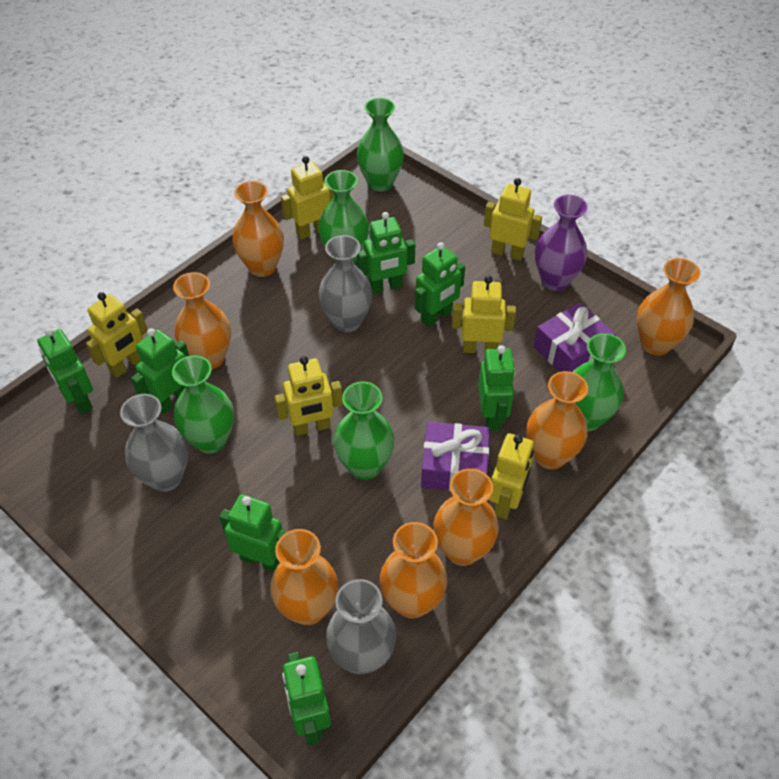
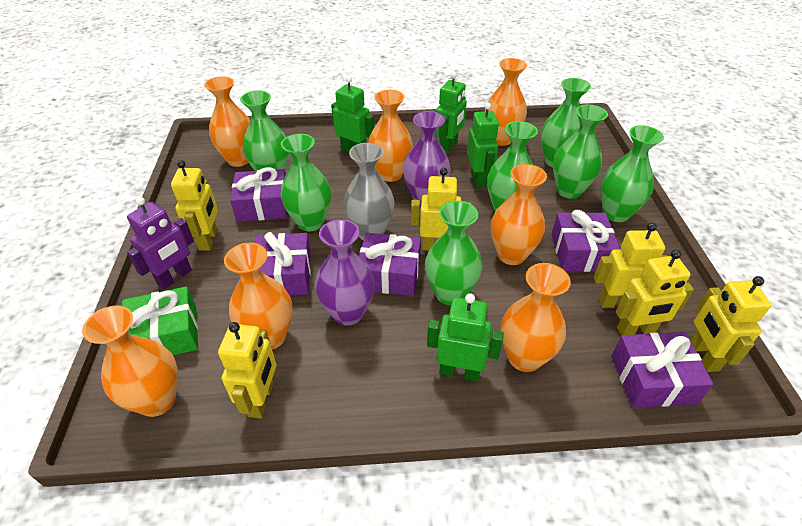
green gift: 0 -> 1
green robot: 7 -> 4
green vase: 5 -> 7
grey vase: 3 -> 1
purple gift: 2 -> 5
purple robot: 0 -> 1
purple vase: 1 -> 2

